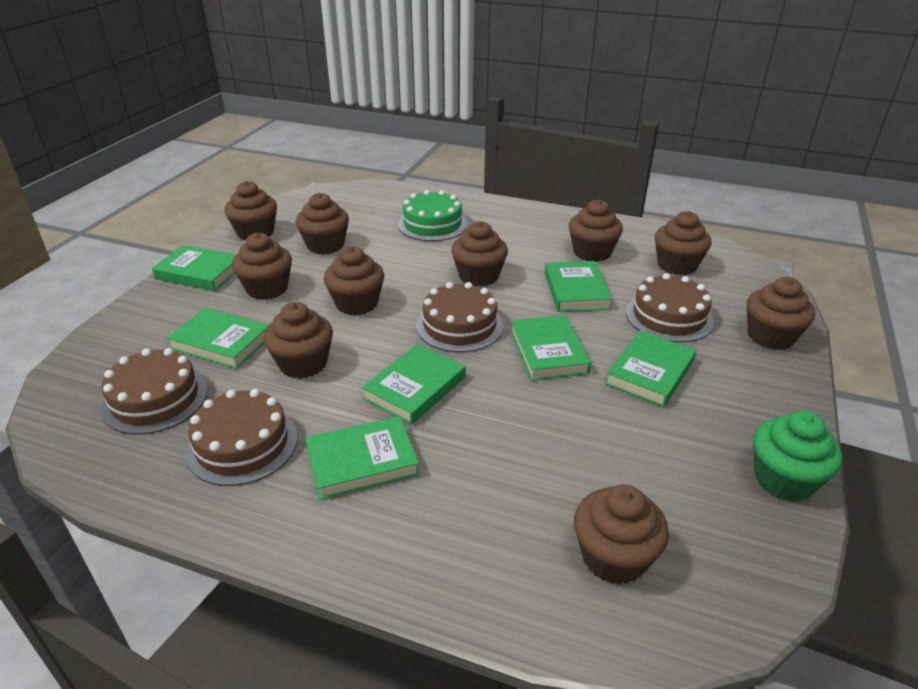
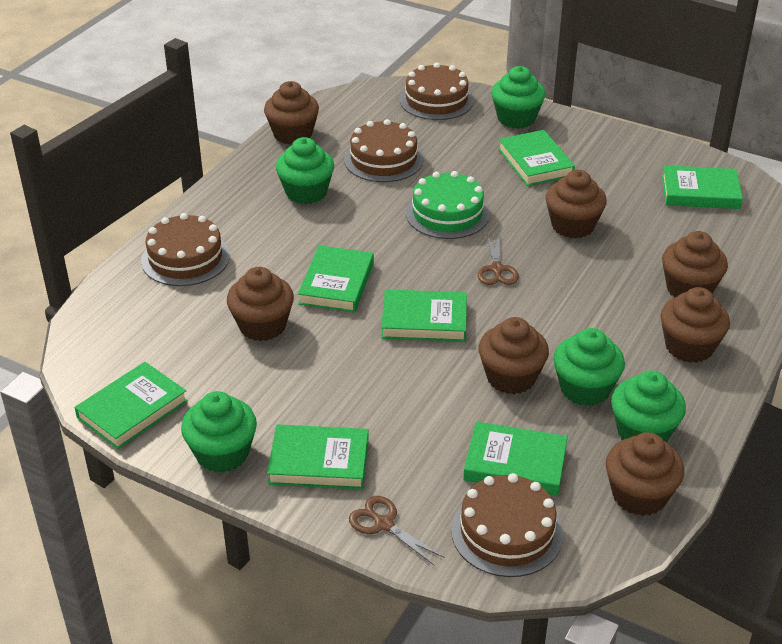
brown cupcake: 10 -> 7
brown scissors: 0 -> 2
green cupcake: 1 -> 5

